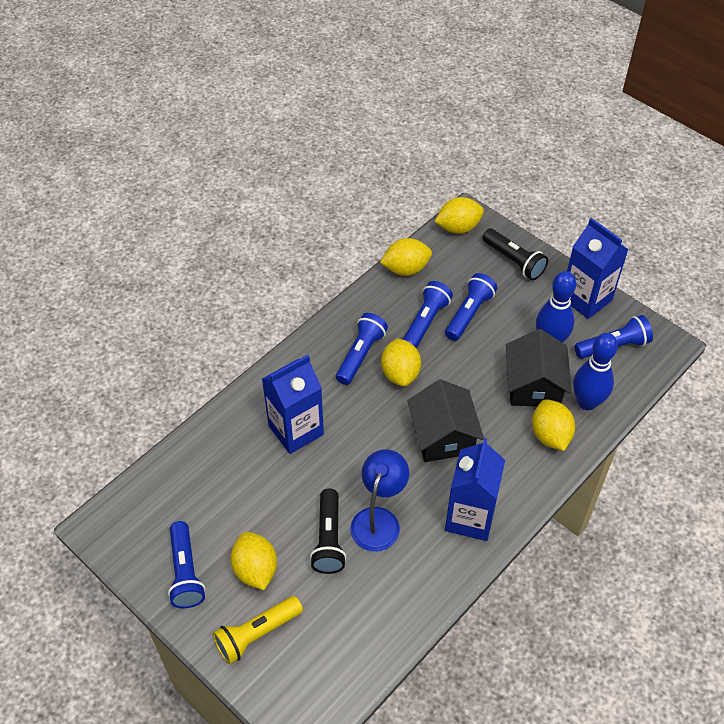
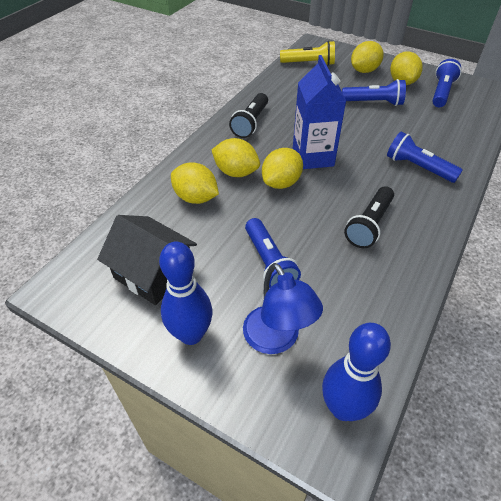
black house: 2 -> 1
blue carton: 3 -> 1
blue flashlight: 5 -> 4

